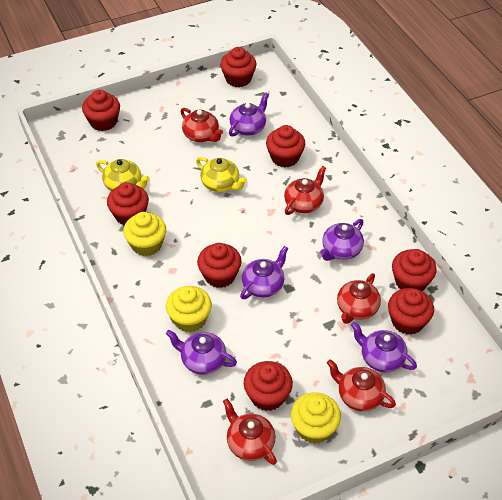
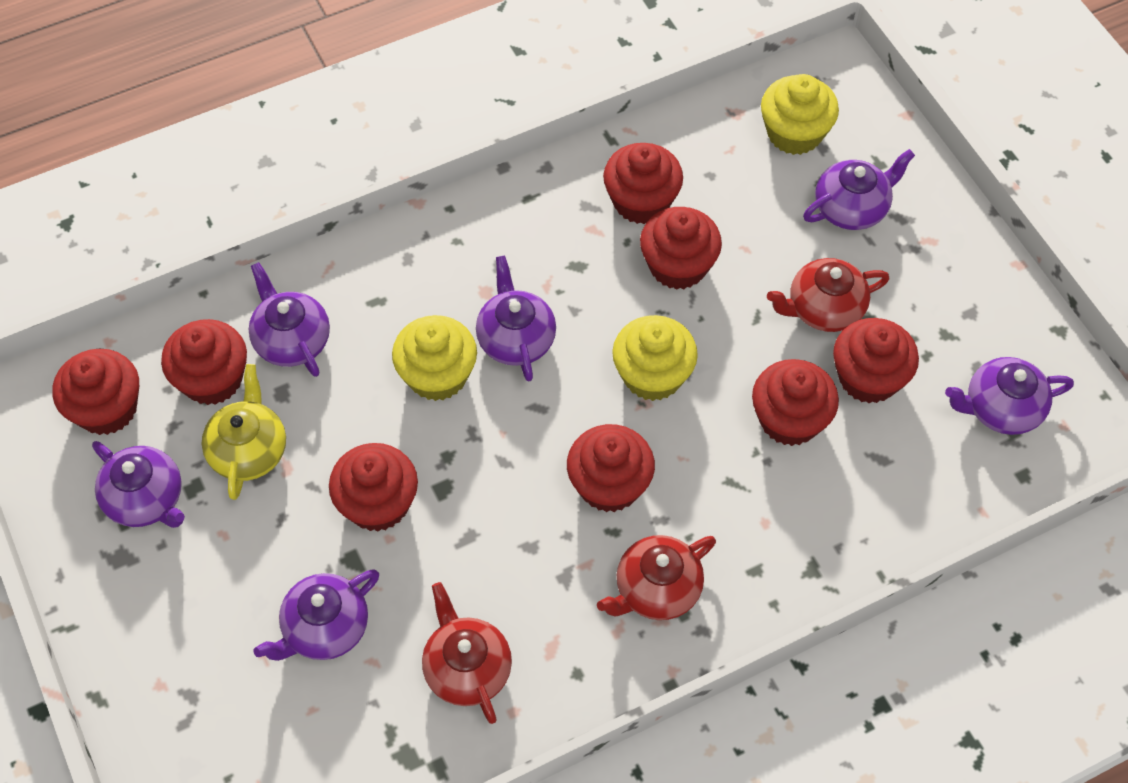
purple teapot: 5 -> 6
red teapot: 5 -> 3
yellow teapot: 2 -> 1

